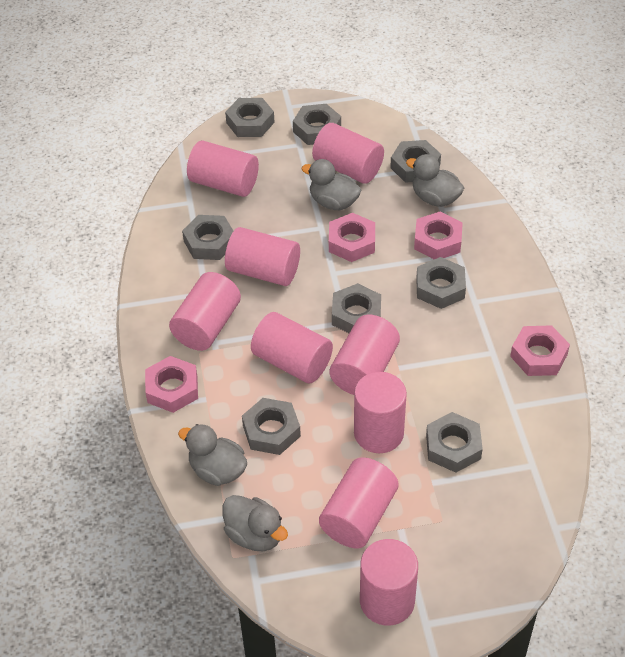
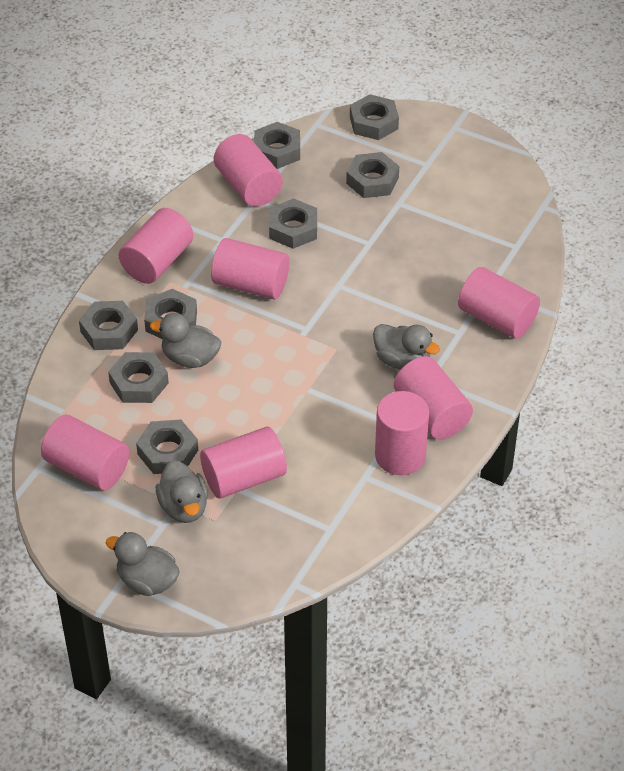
pink cylinder: 9 -> 8
pink nut: 4 -> 0

